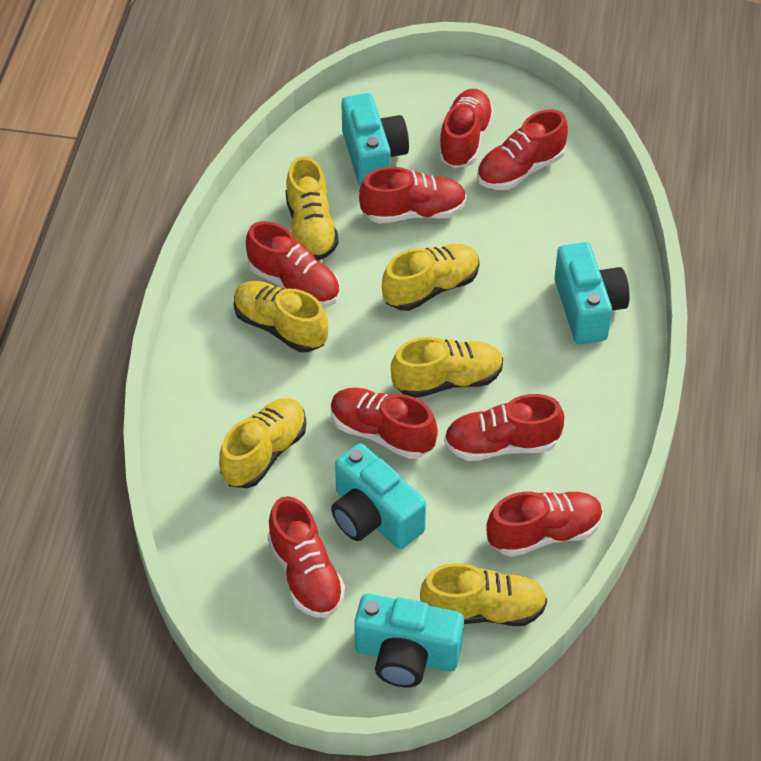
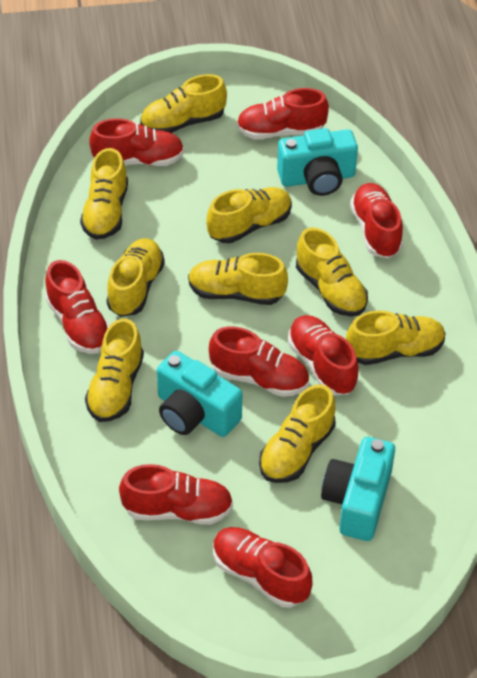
turquoise camera: 4 -> 3
yellow shoe: 6 -> 9

